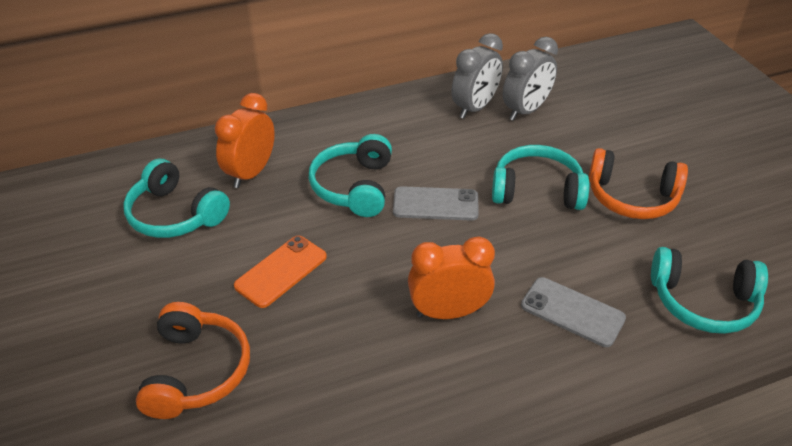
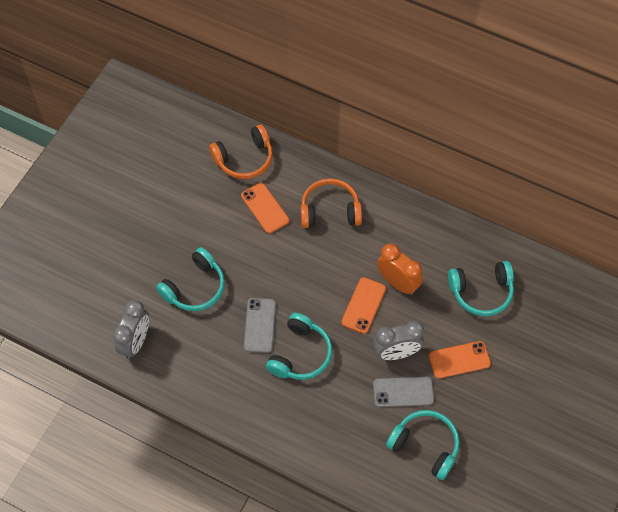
orange clock: 2 -> 1
orange phone: 1 -> 3

